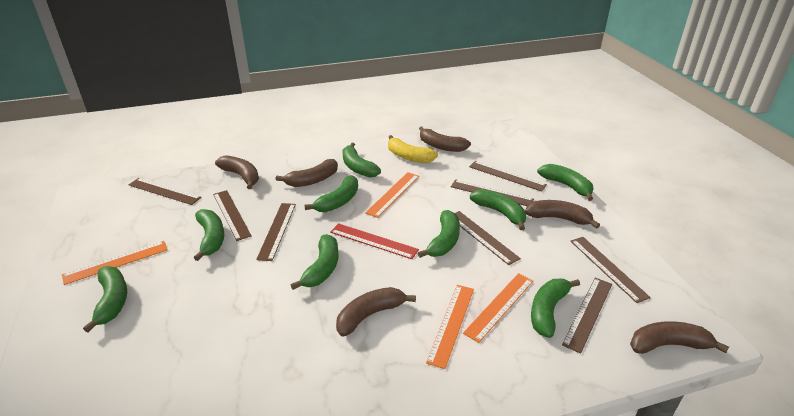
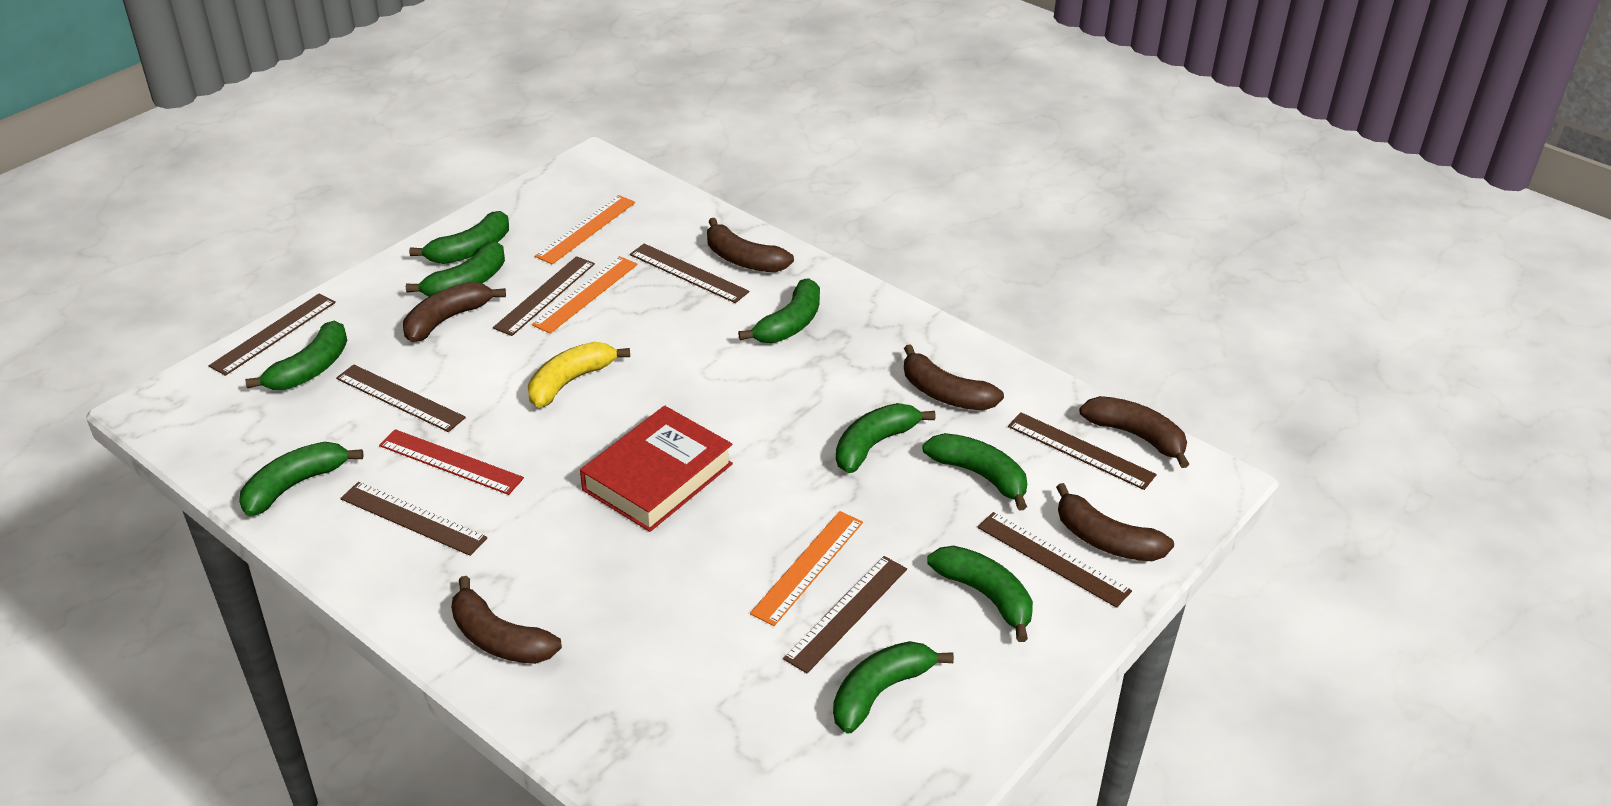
orange ruler: 4 -> 3
red book: 0 -> 1

